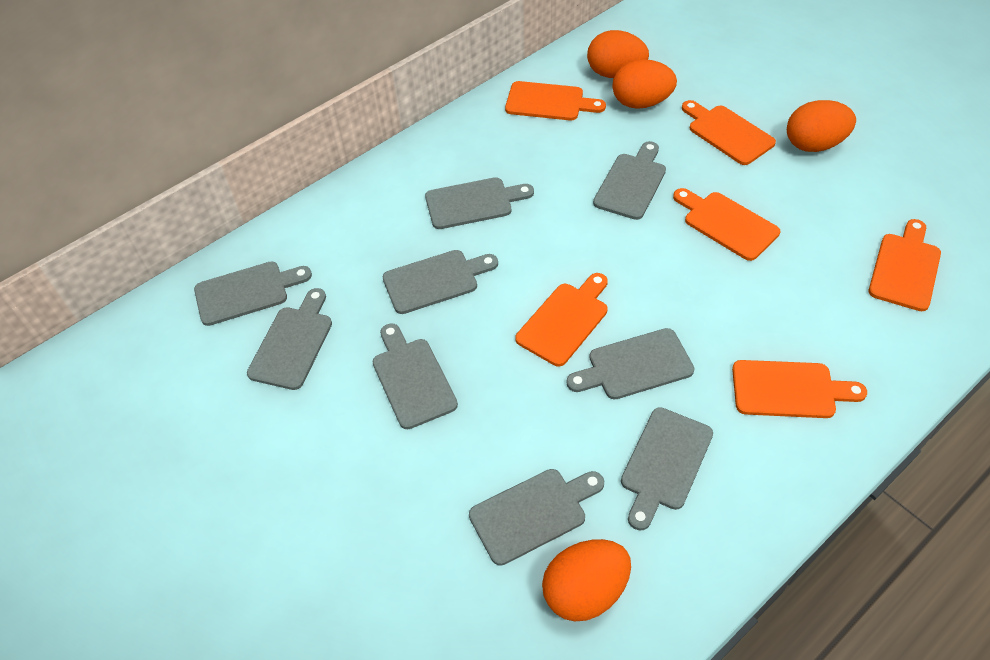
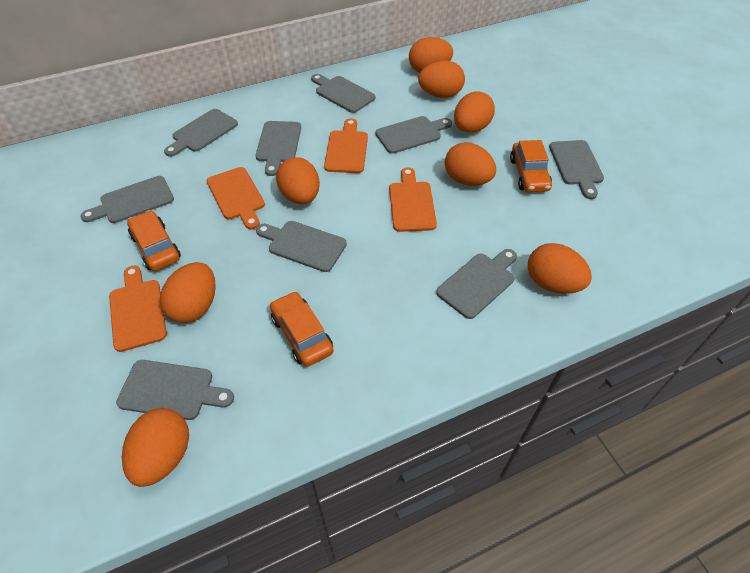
orange car: 0 -> 3
orange cutting board: 6 -> 4
orange egg: 4 -> 8

